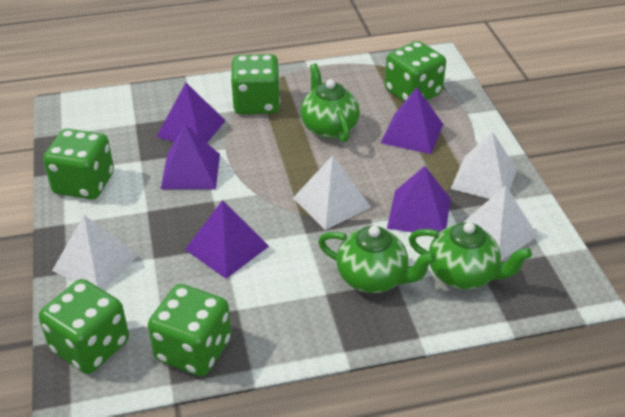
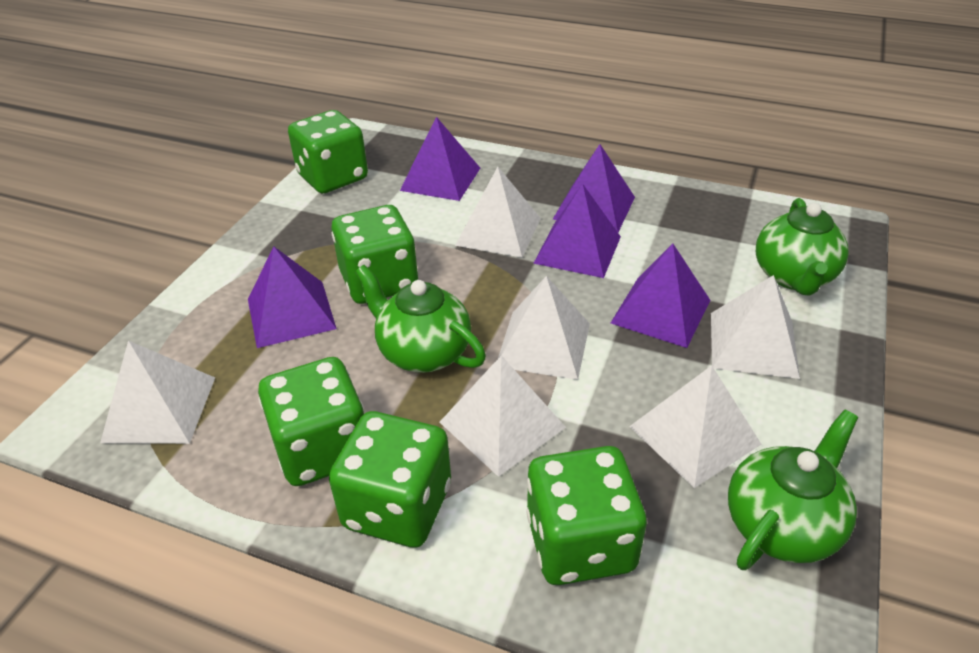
white pyramid: 4 -> 6

